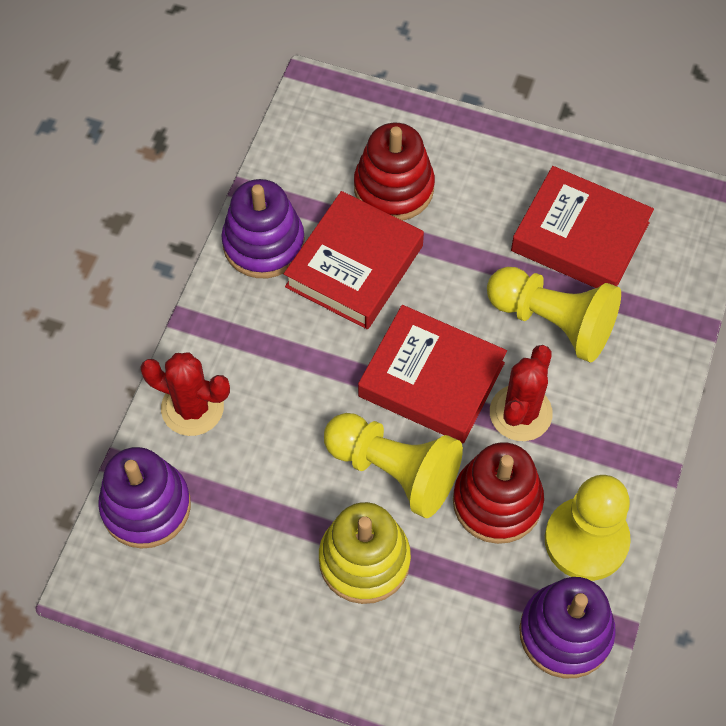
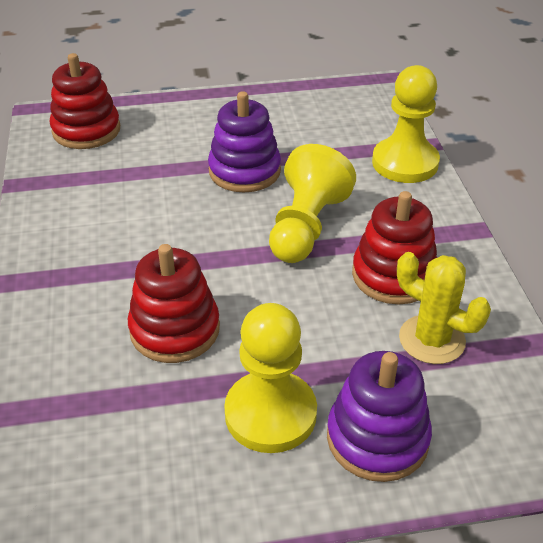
purple stacking toy: 3 -> 2
red book: 3 -> 0
red cactus: 2 -> 0
red stacking toy: 2 -> 3
yellow cactus: 0 -> 1
yellow stacking toy: 1 -> 0

